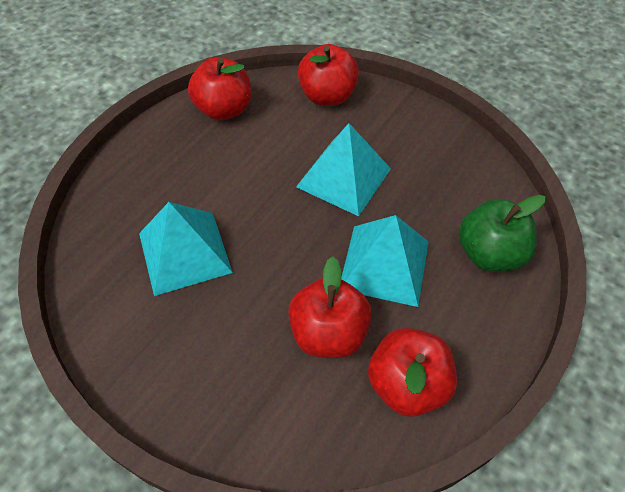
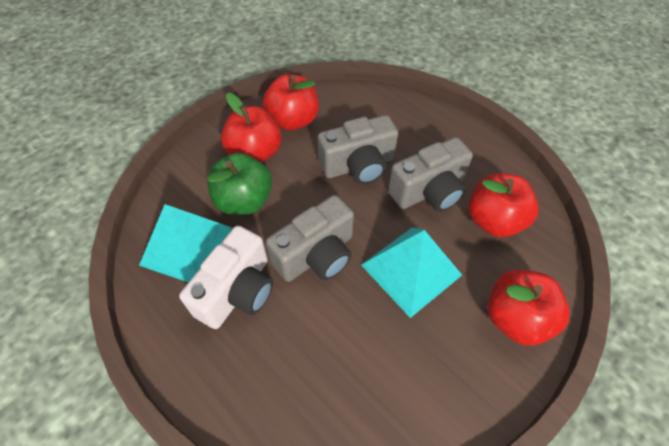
grey camera: 0 -> 3
turquoise pyramid: 3 -> 2
white camera: 0 -> 1

